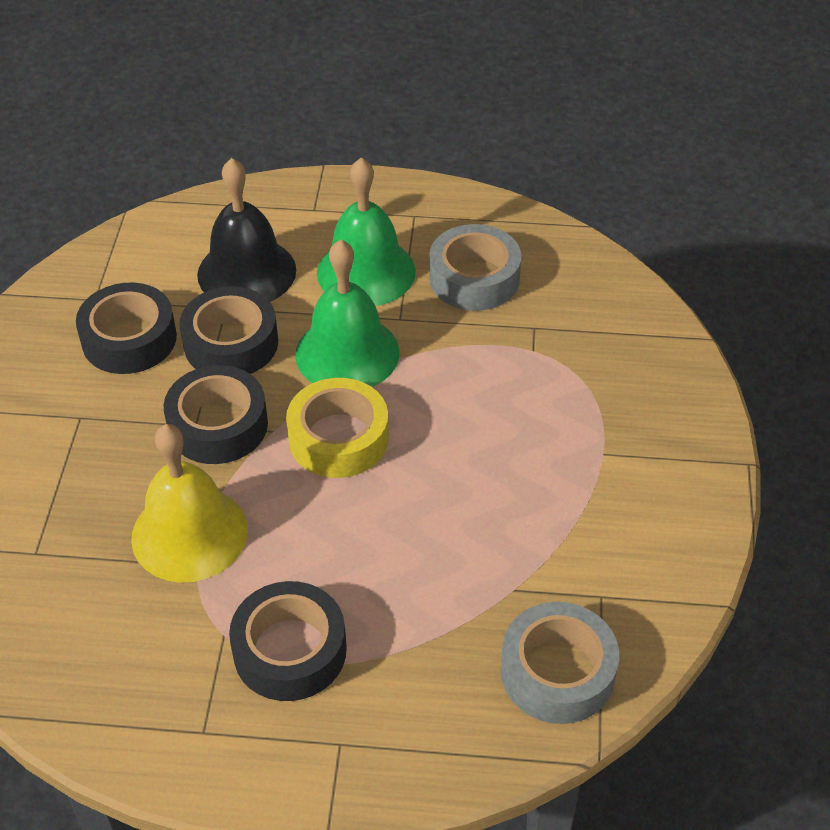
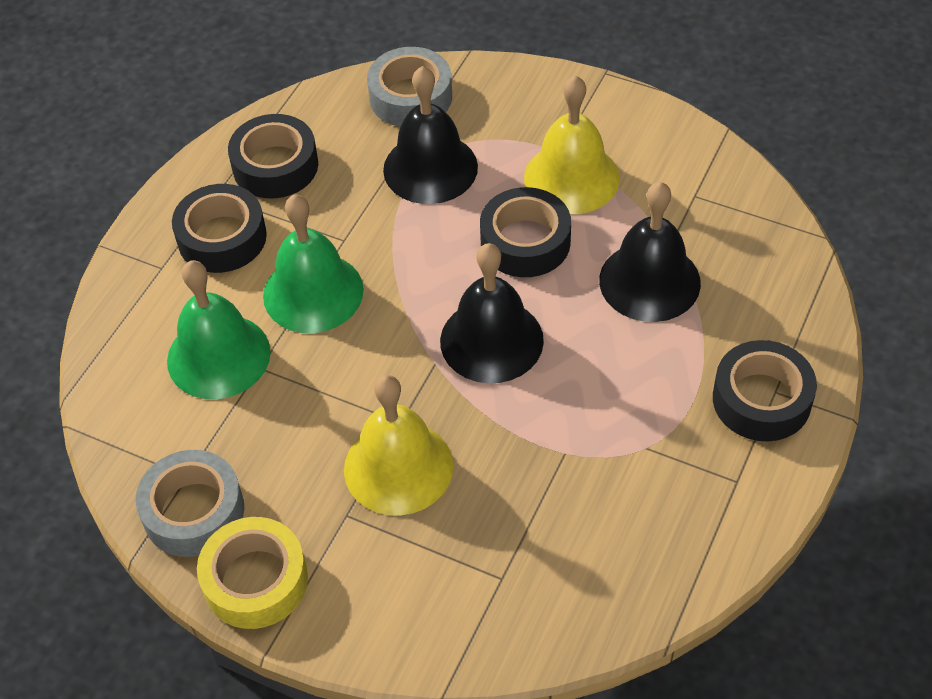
black bell: 1 -> 3
yellow bell: 1 -> 2

